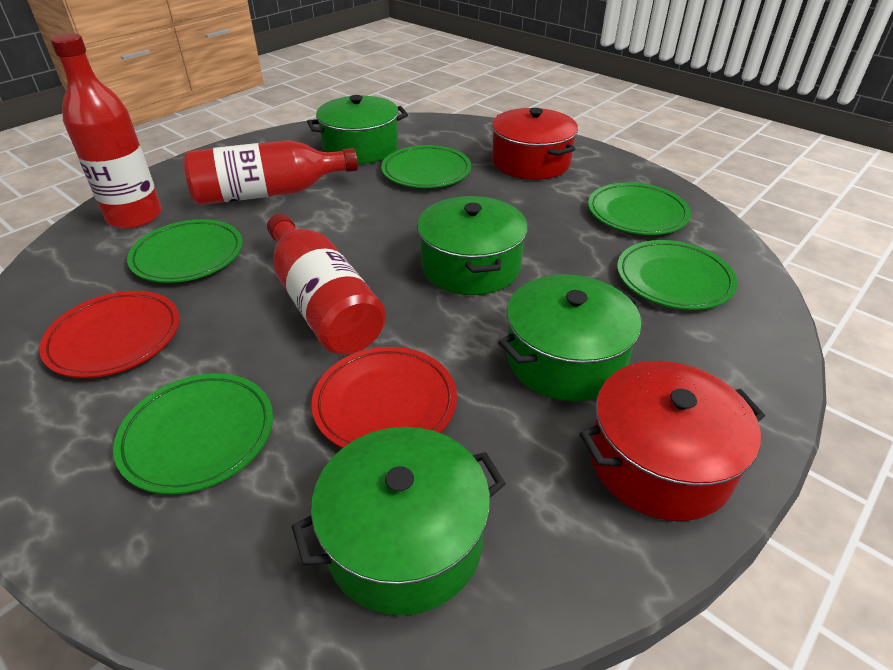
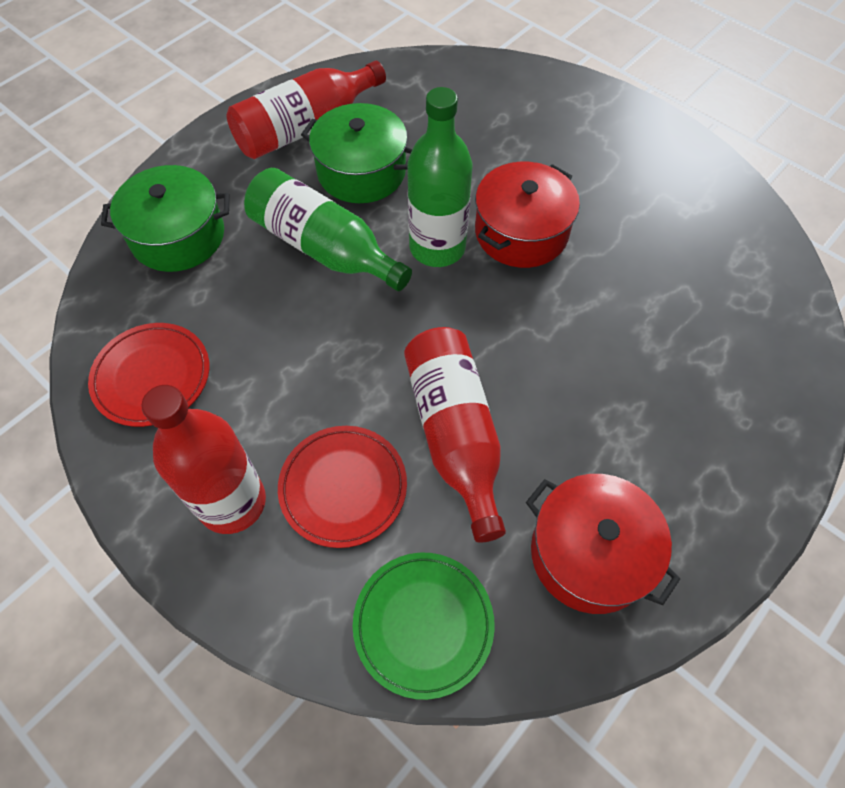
green bottle: 0 -> 2
green plate: 5 -> 1
green pot: 4 -> 2

